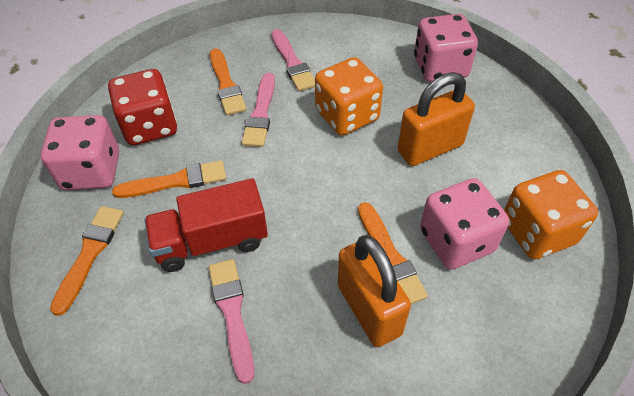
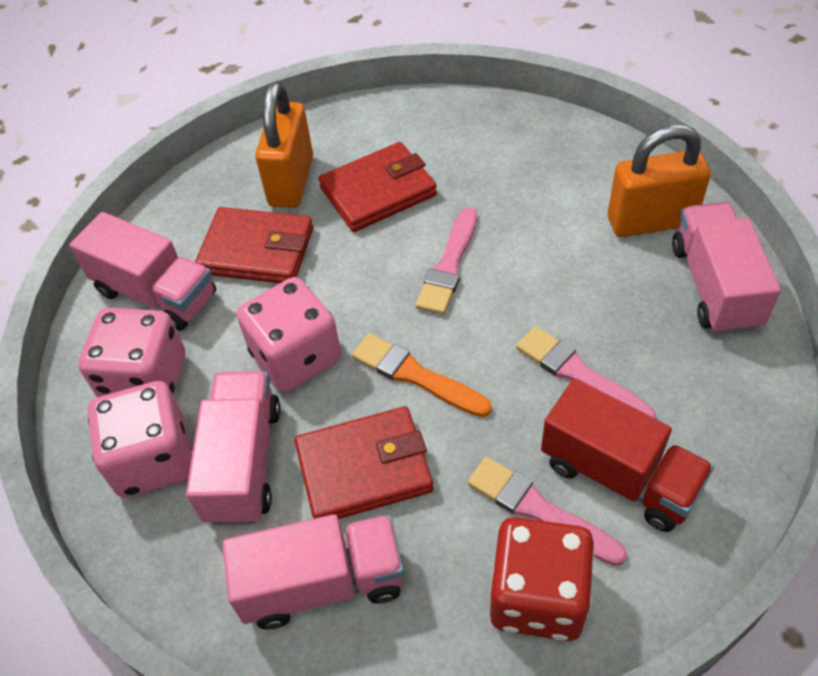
orange brush: 4 -> 1
orange dice: 2 -> 0
pink truck: 0 -> 4
red wallet: 0 -> 3

